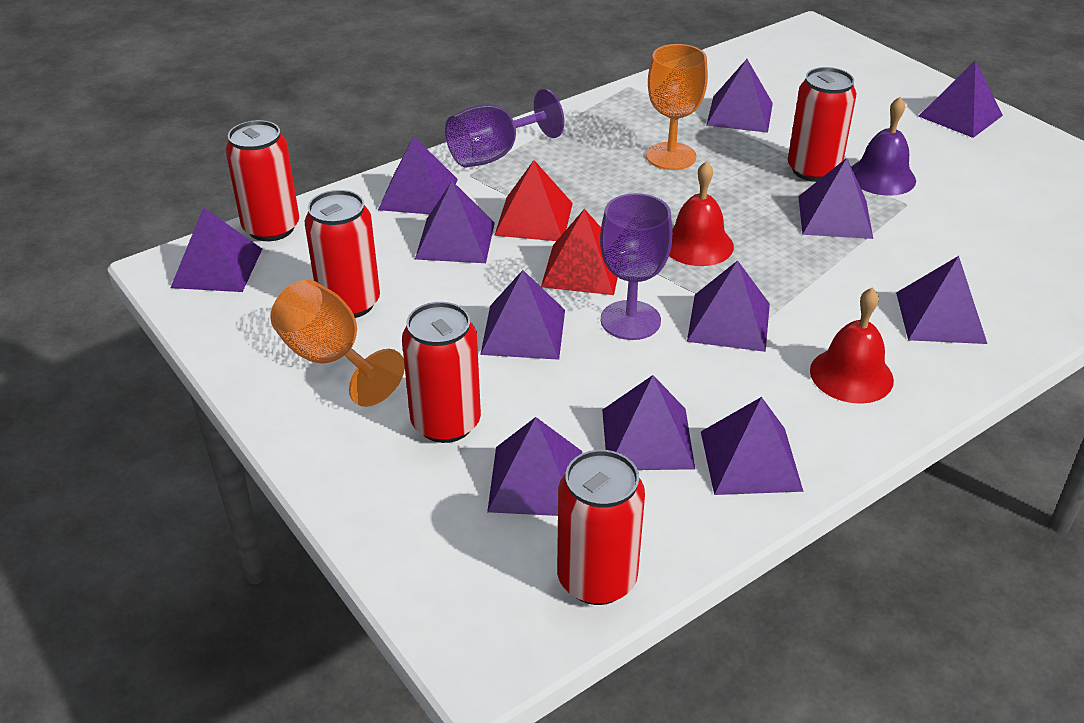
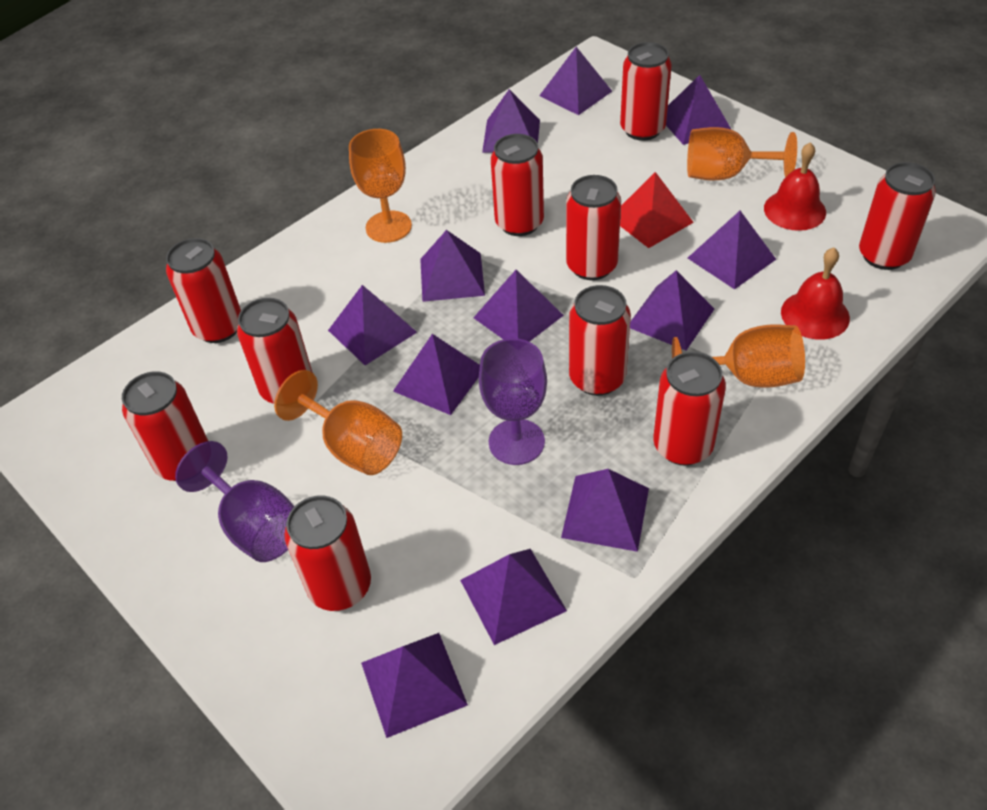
orange goblet: 2 -> 4
purple bell: 1 -> 0
red can: 5 -> 10
red pyramid: 2 -> 1

